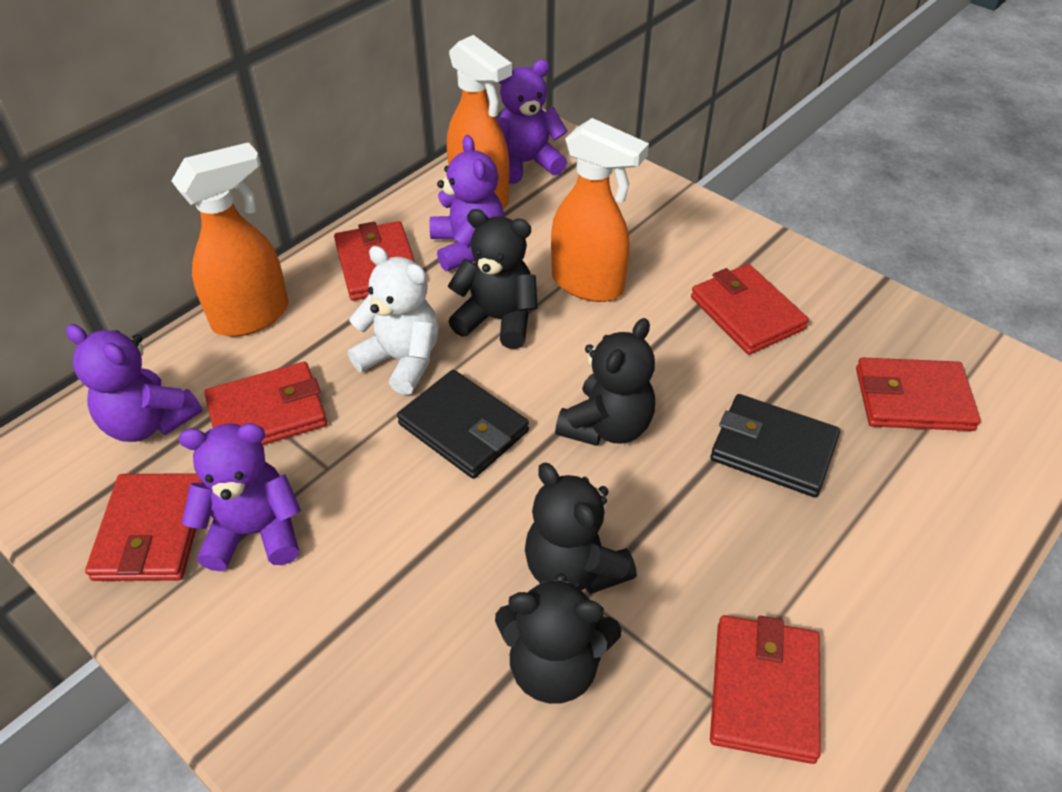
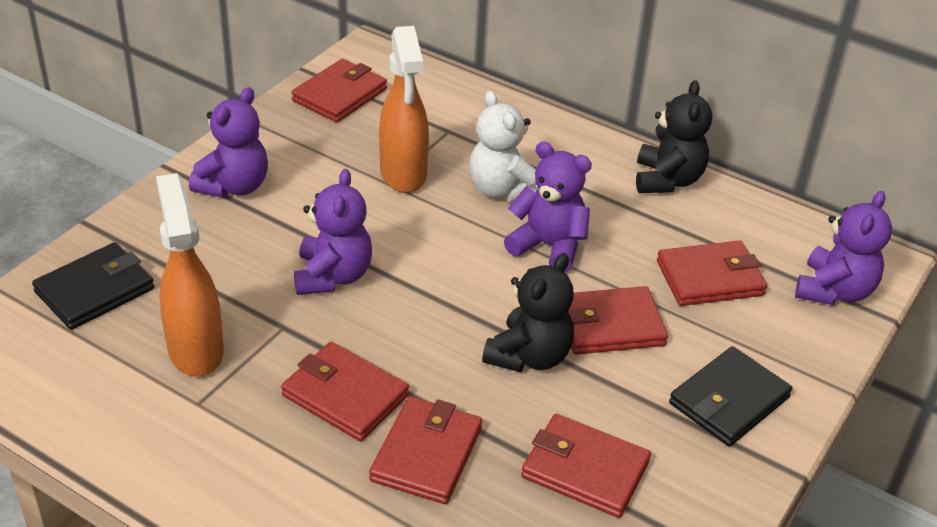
black teddy bear: 4 -> 2
orange spray bottle: 3 -> 2

